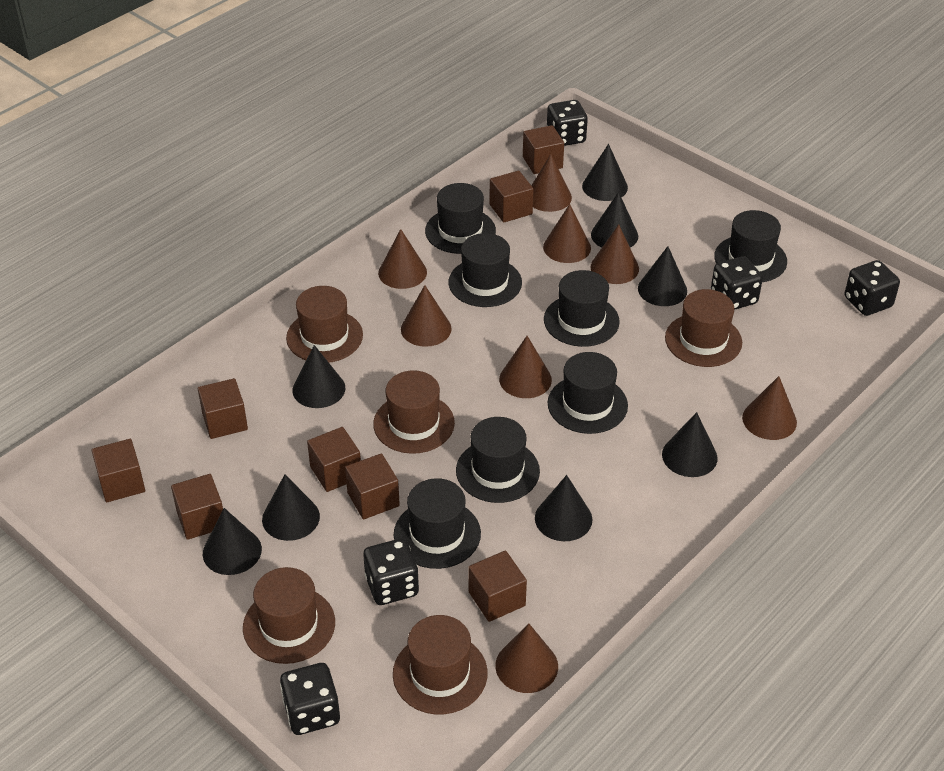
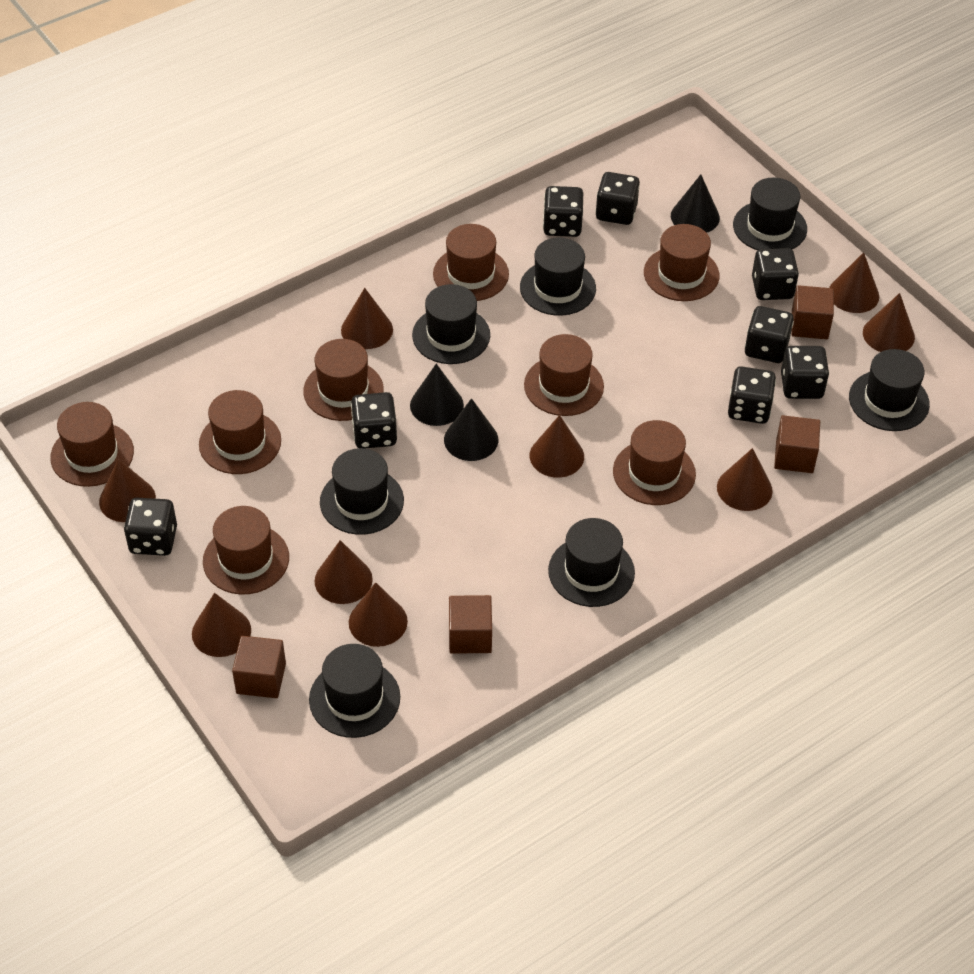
black cone: 8 -> 3
black dice: 5 -> 8
brown cone: 8 -> 9
brown cube: 8 -> 4
brown hat: 5 -> 8

